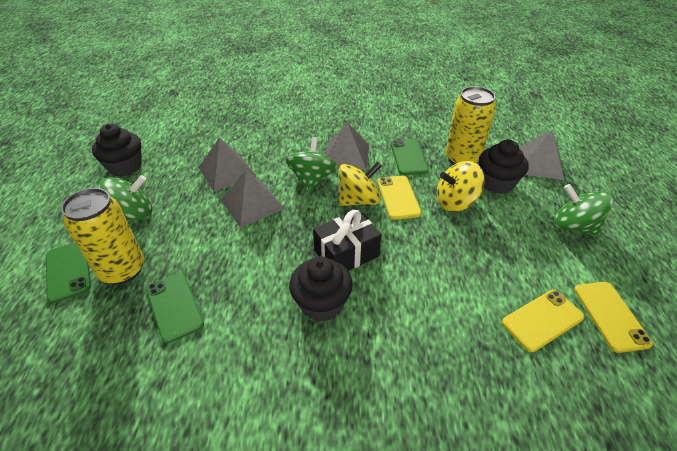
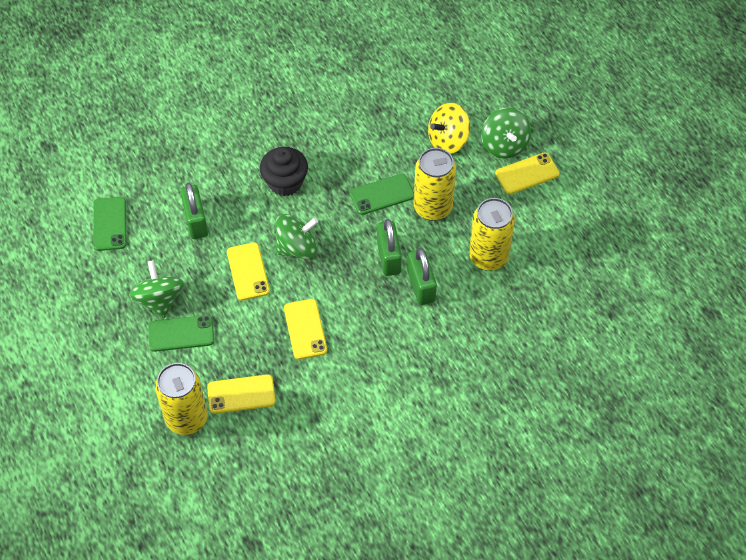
black cupcake: 3 -> 1
black gift: 1 -> 0
green padlock: 0 -> 3
grey pyramid: 4 -> 0
yellow can: 2 -> 3
yellow phone: 3 -> 4
yellow spinning top: 2 -> 1

